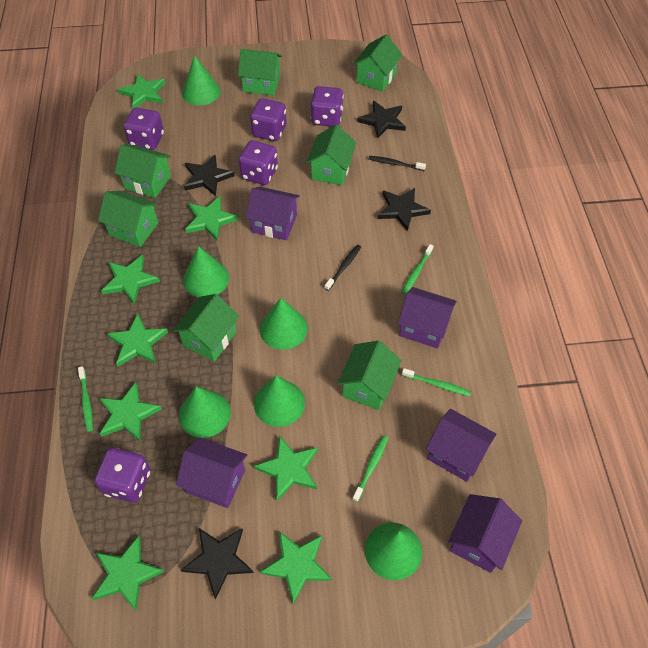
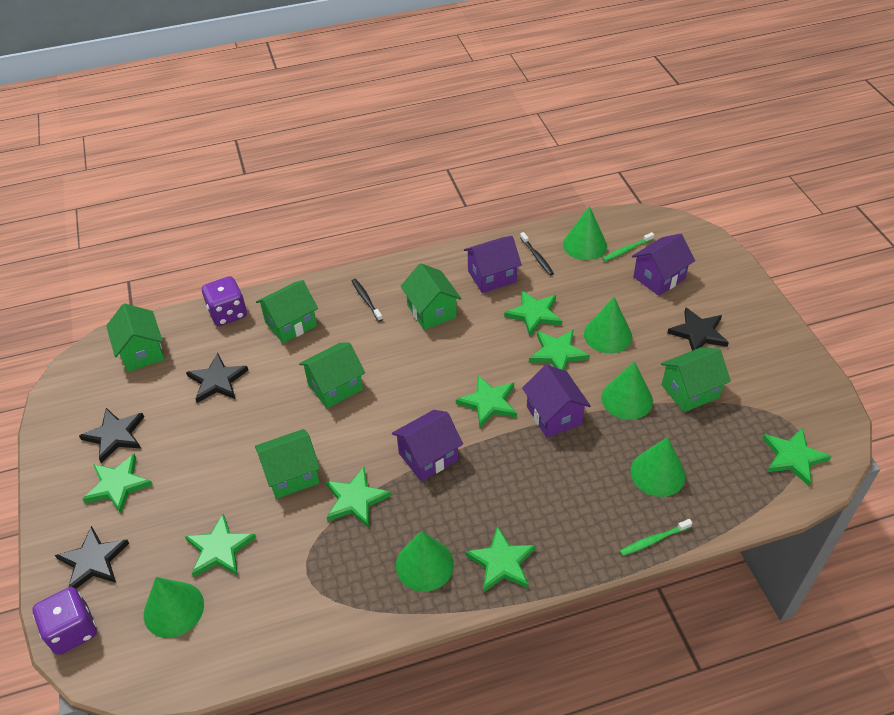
green house: 7 -> 6
green toothbrush: 4 -> 2
purple dice: 5 -> 2
purple house: 5 -> 4

